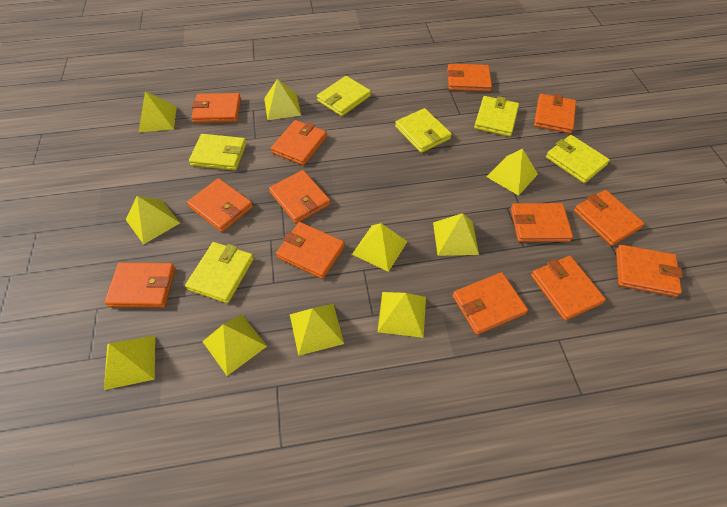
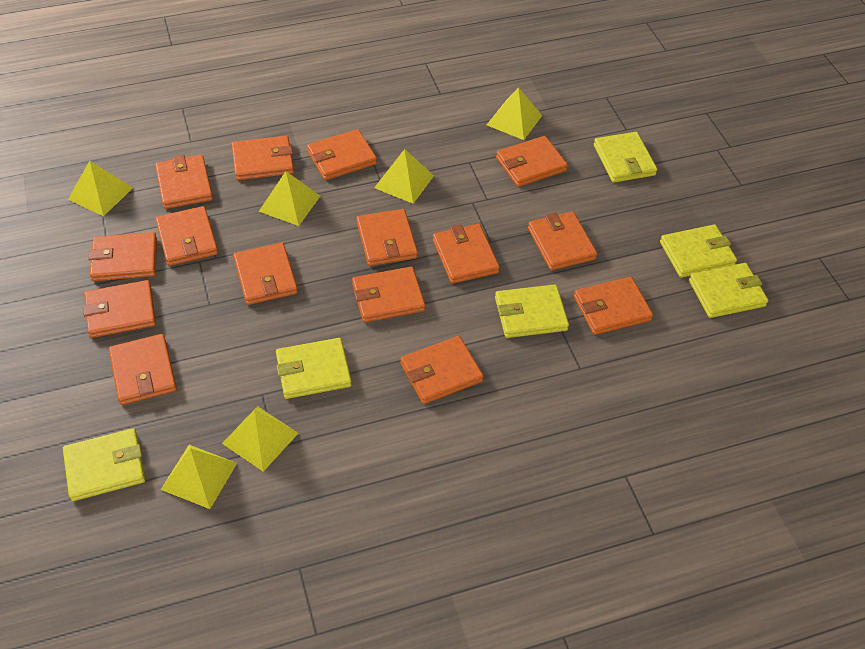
orange wallet: 13 -> 15
yellow pyramid: 10 -> 6

